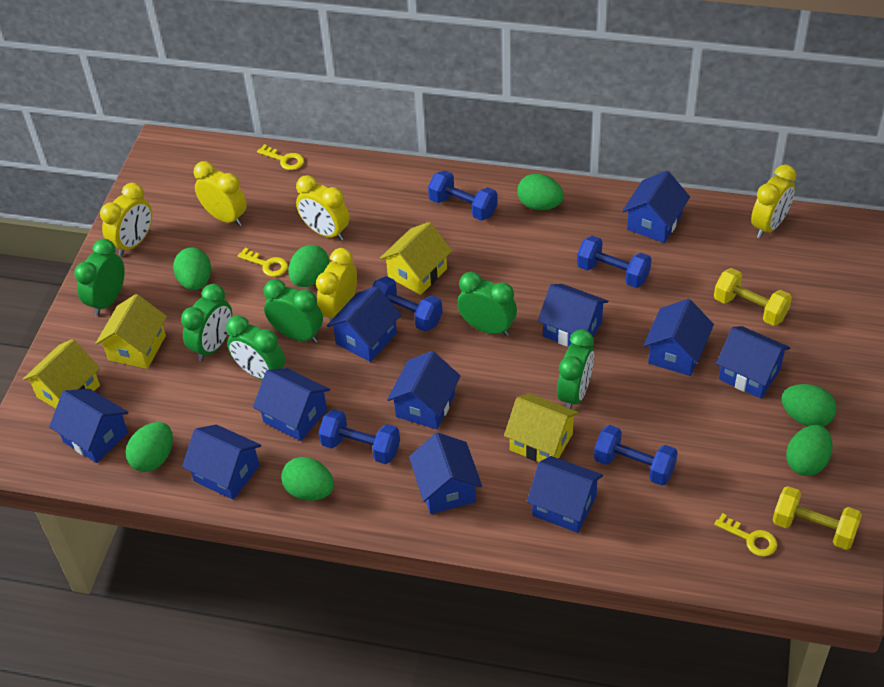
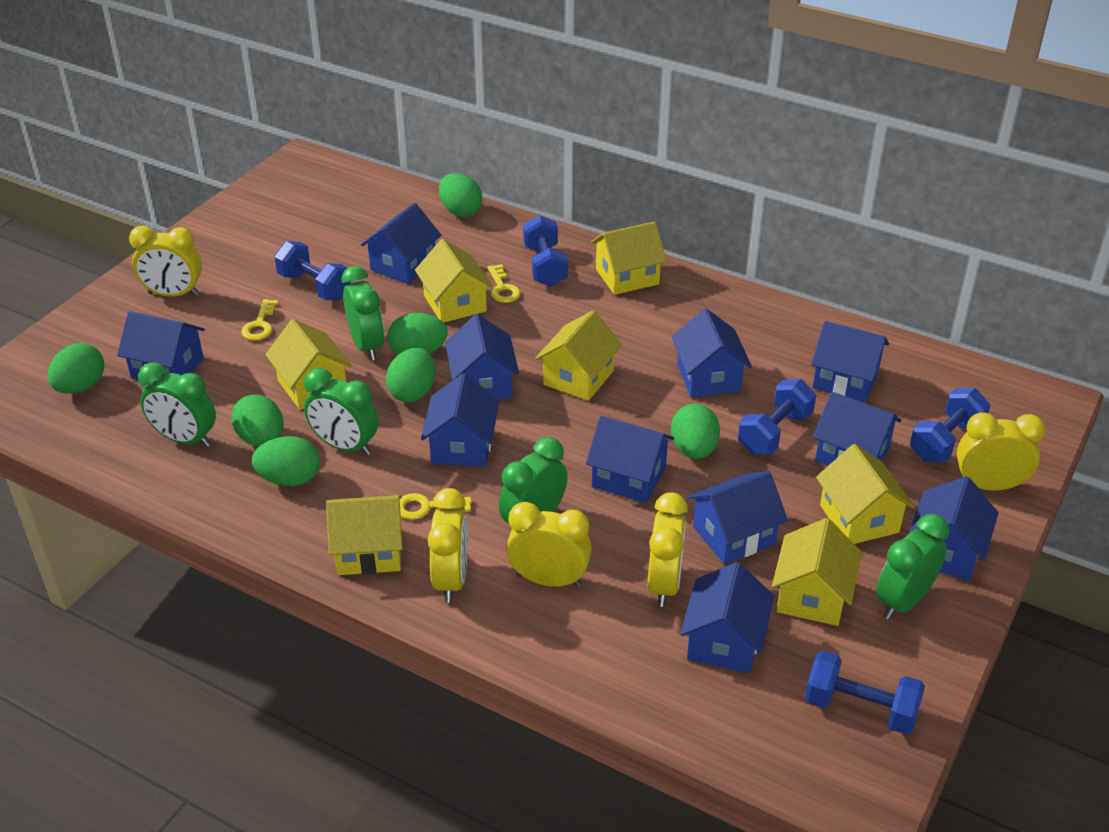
green clock: 6 -> 5
yellow dumbbell: 2 -> 0
yellow house: 4 -> 7

